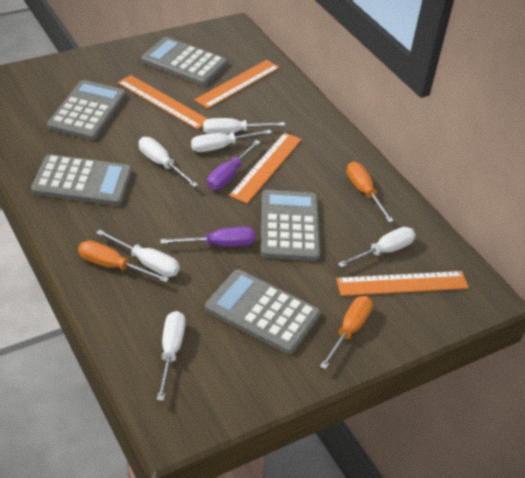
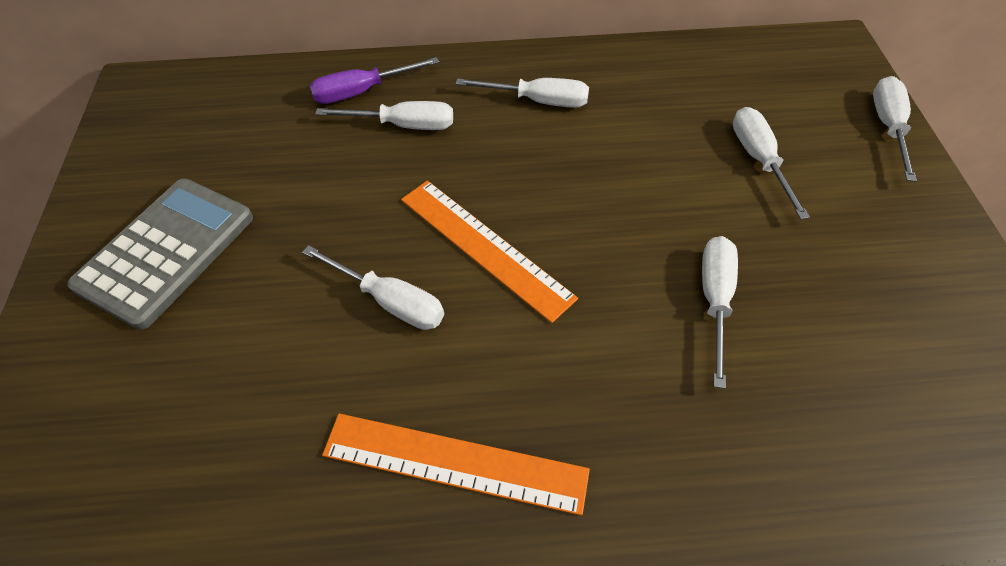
grey calculator: 5 -> 1
orange ruler: 4 -> 2
orange screwdriver: 3 -> 0
purple screwdriver: 2 -> 1

